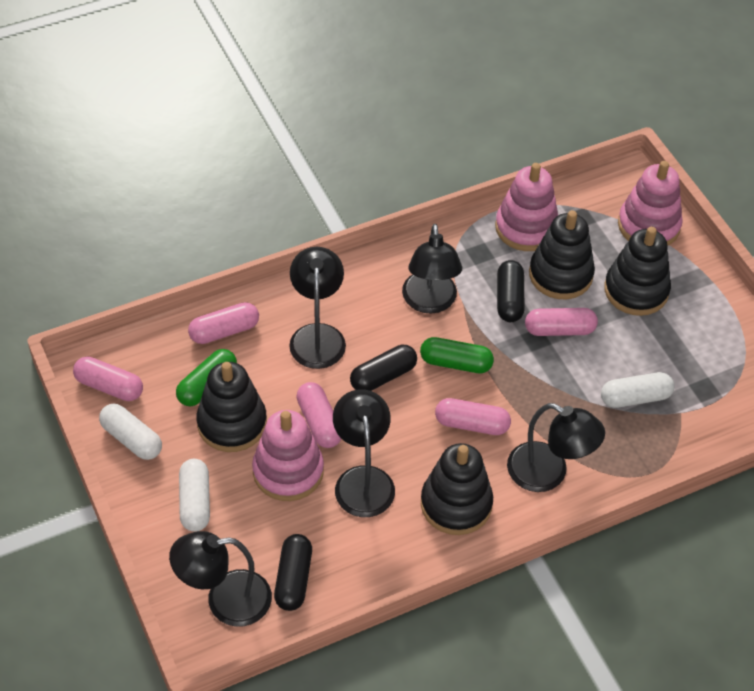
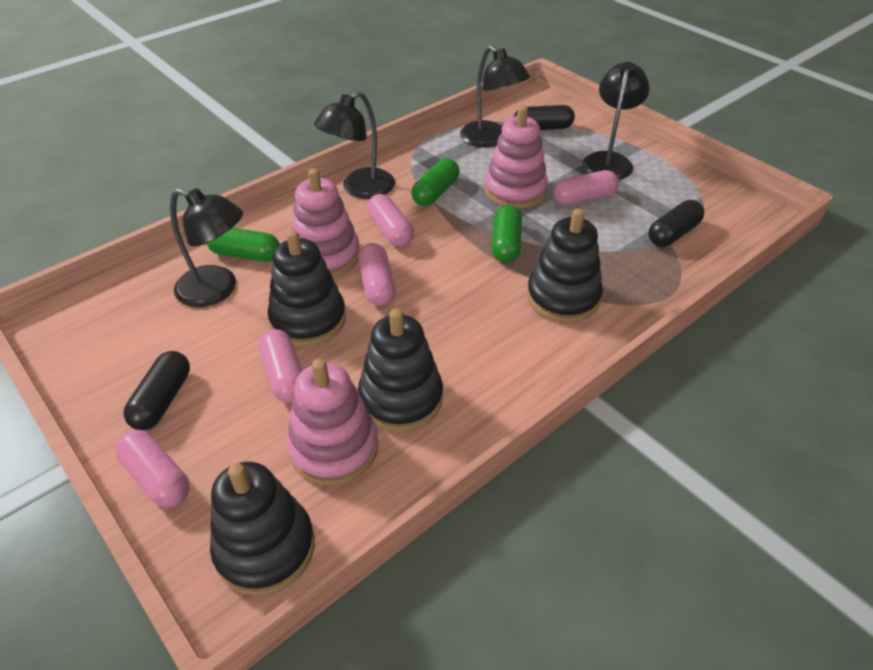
black lamp: 5 -> 4
green capsule: 2 -> 3
white capsule: 3 -> 0

